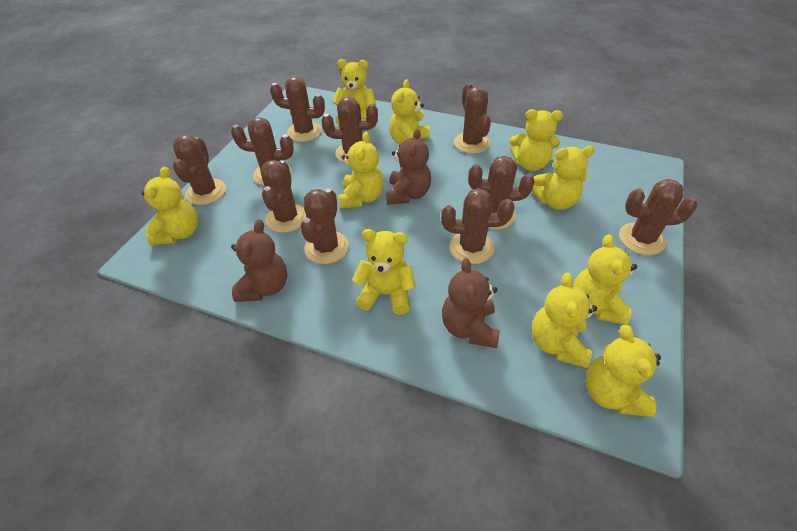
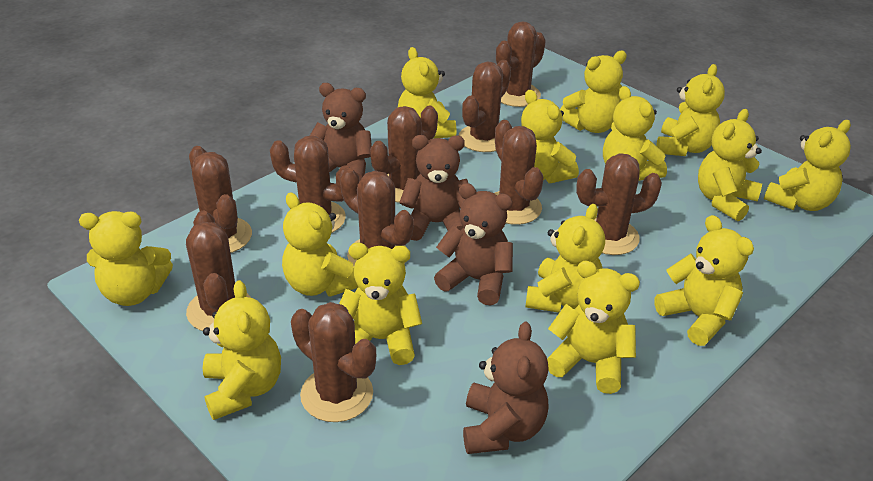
brown teddy bear: 3 -> 4
yellow teddy bear: 10 -> 14

